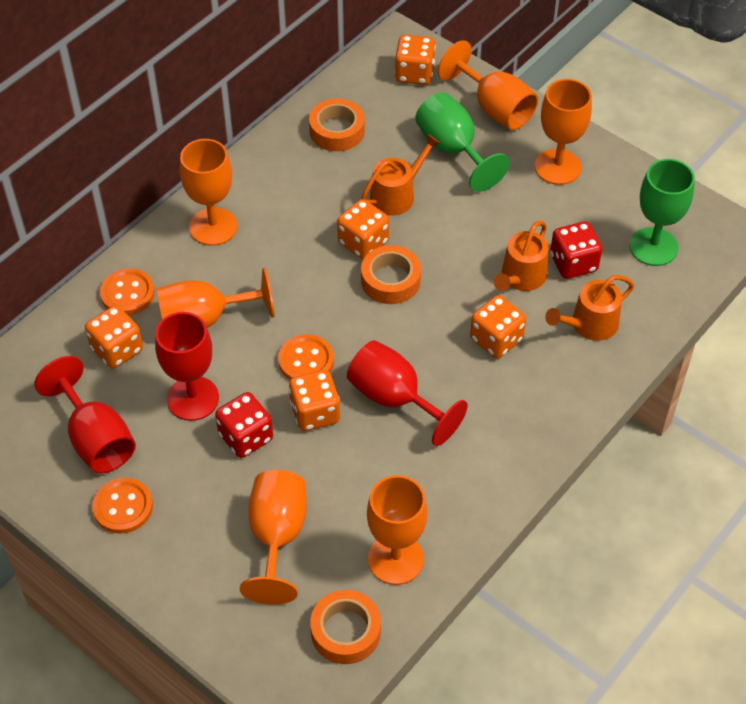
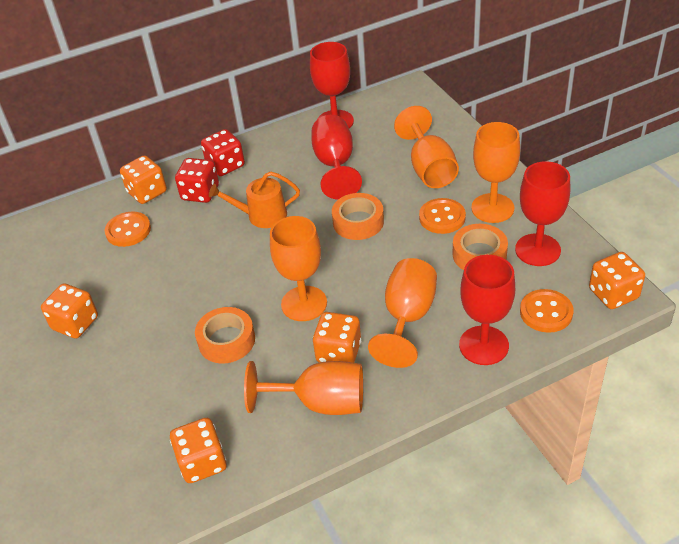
green goblet: 2 -> 0
orange goblet: 6 -> 5
orange watering can: 3 -> 1
red goblet: 3 -> 4

